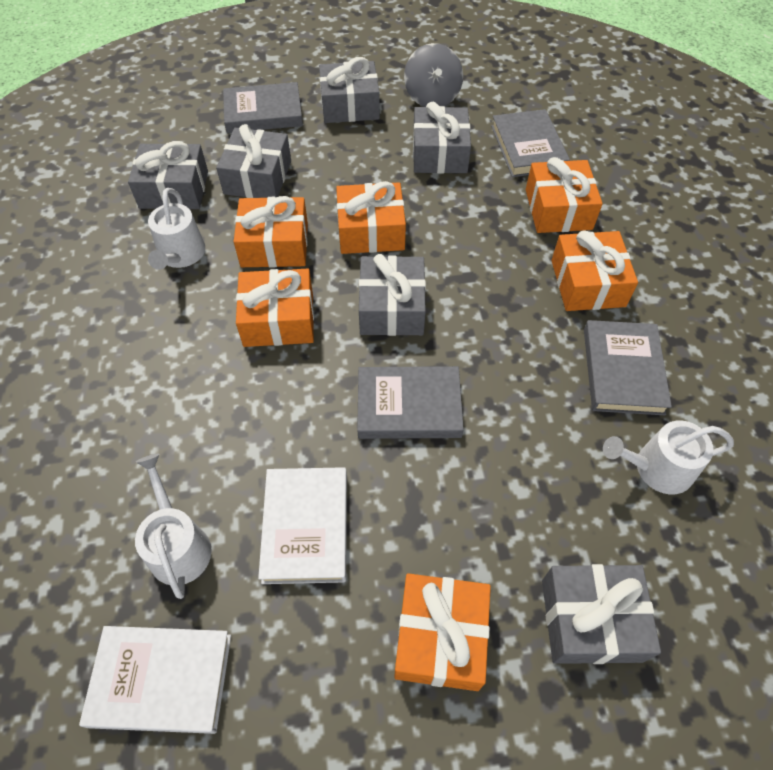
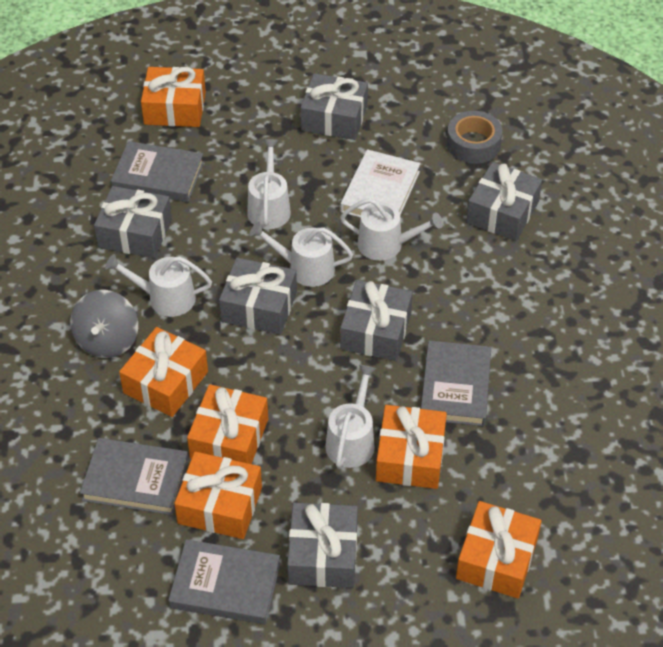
grey tape: 0 -> 1
white book: 2 -> 1
white watering can: 3 -> 5

